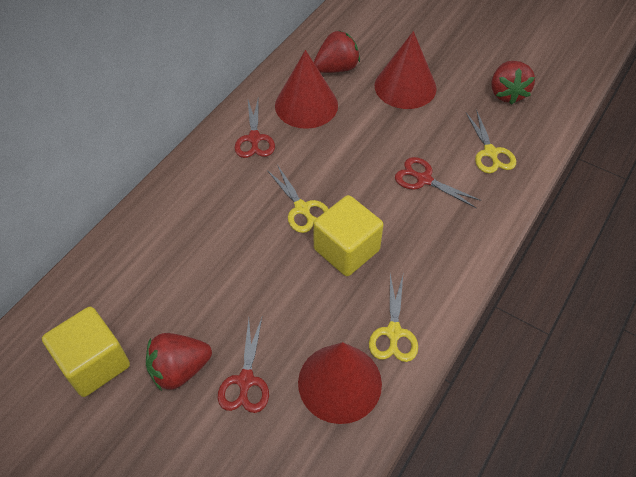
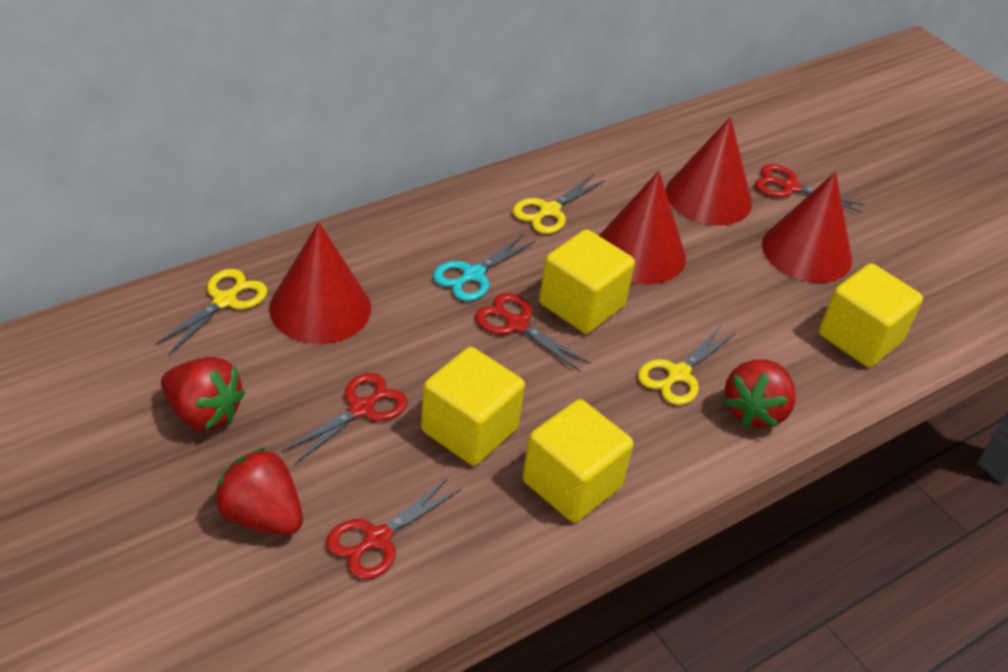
red cone: 3 -> 4
red scissors: 3 -> 4
turquoise scissors: 0 -> 1
yellow cube: 2 -> 4

